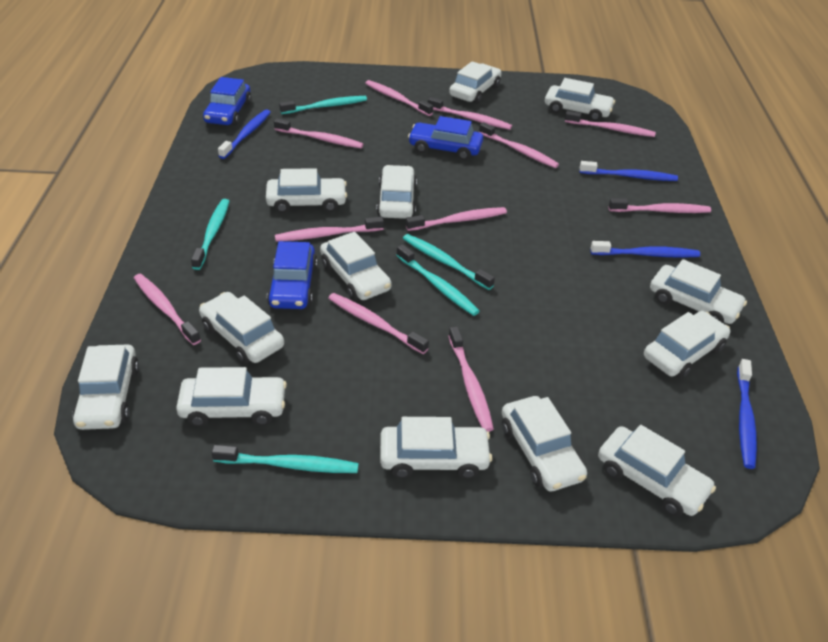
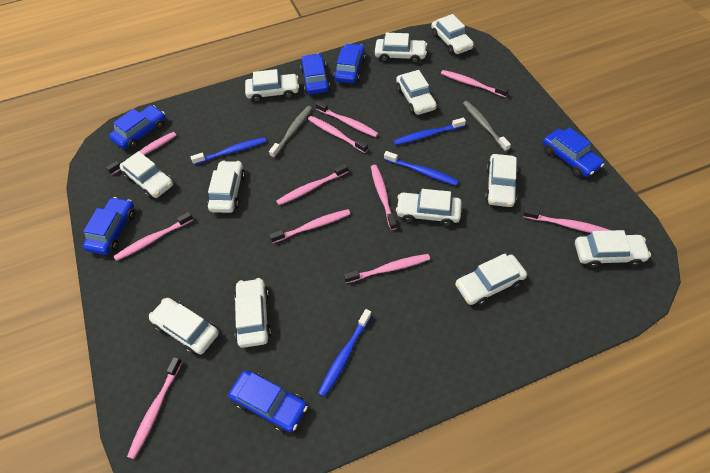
blue car: 3 -> 6
grey toothbrush: 0 -> 2
turquoise toothbrush: 5 -> 0
white car: 13 -> 12

